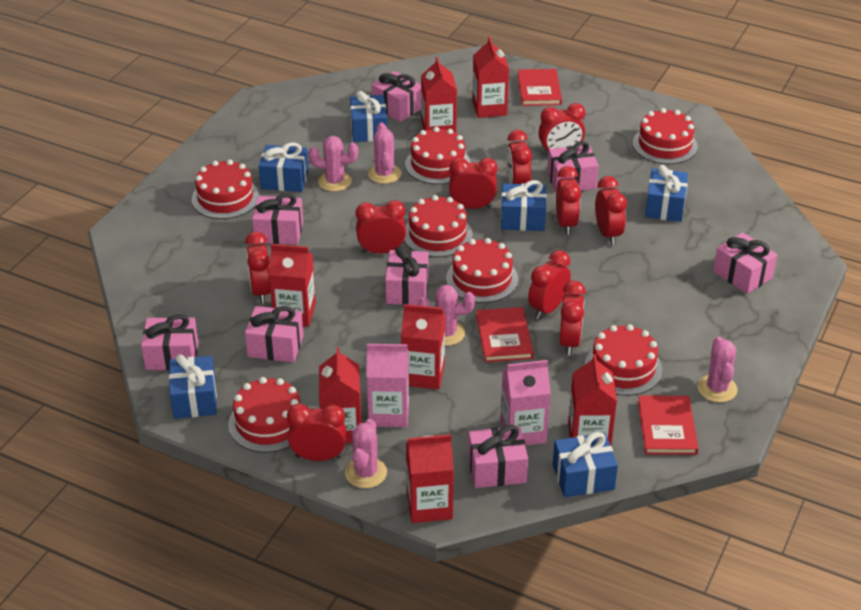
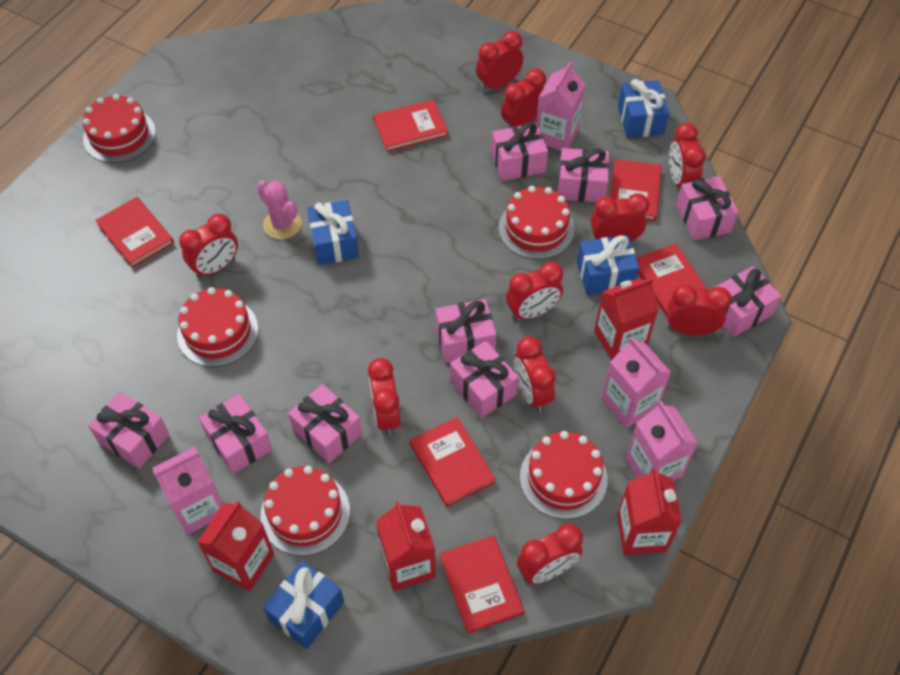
blue gift: 6 -> 4
pink cactus: 5 -> 1
pink carton: 2 -> 4
pink gift: 8 -> 9
red book: 3 -> 6
red cake: 7 -> 5
red carton: 7 -> 4

